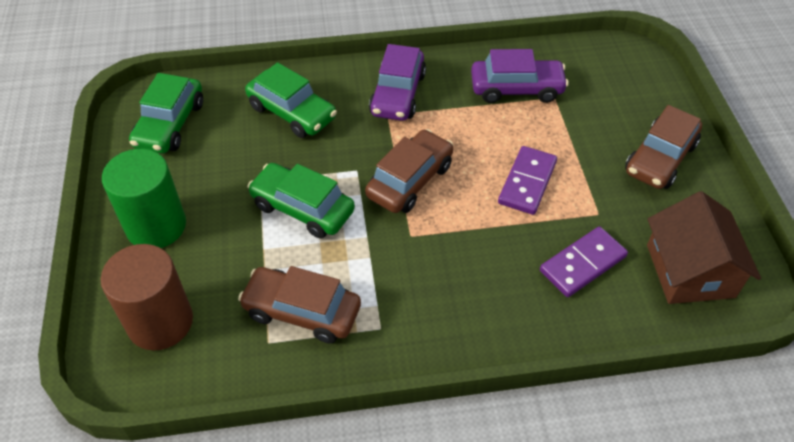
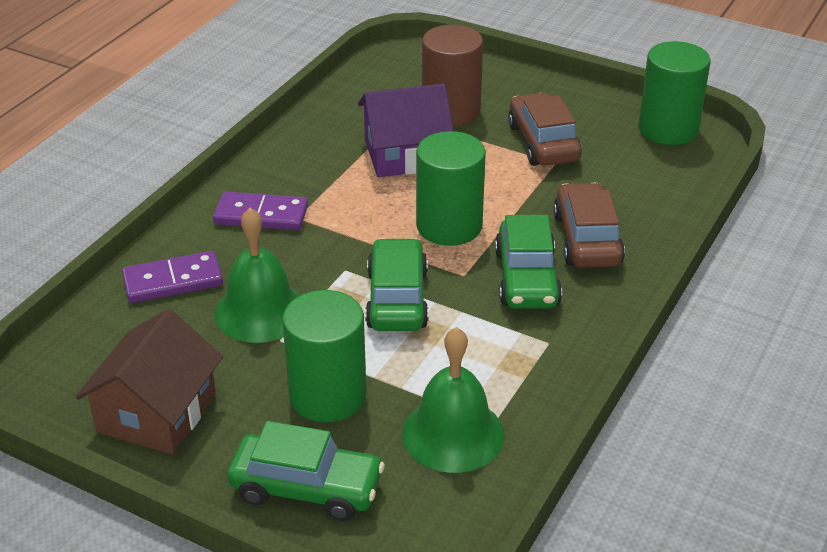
brown car: 3 -> 2
green bell: 0 -> 2
green cylinder: 1 -> 3
purple car: 2 -> 0
purple house: 0 -> 1

